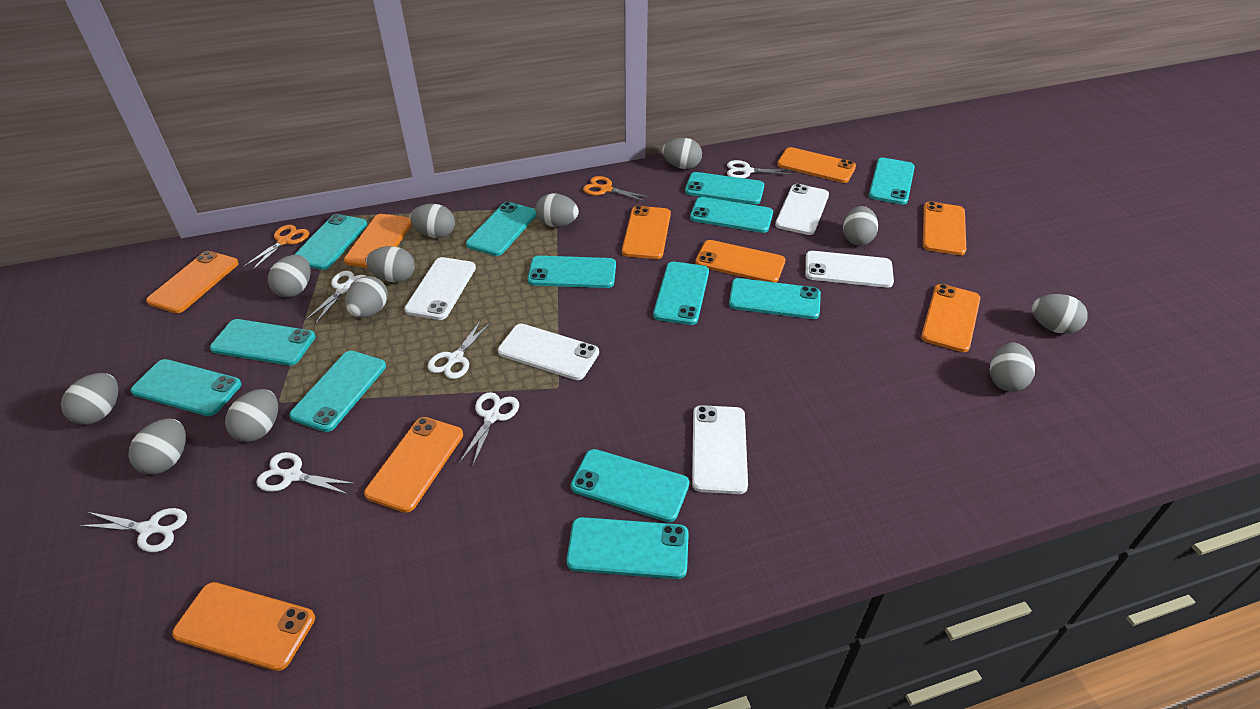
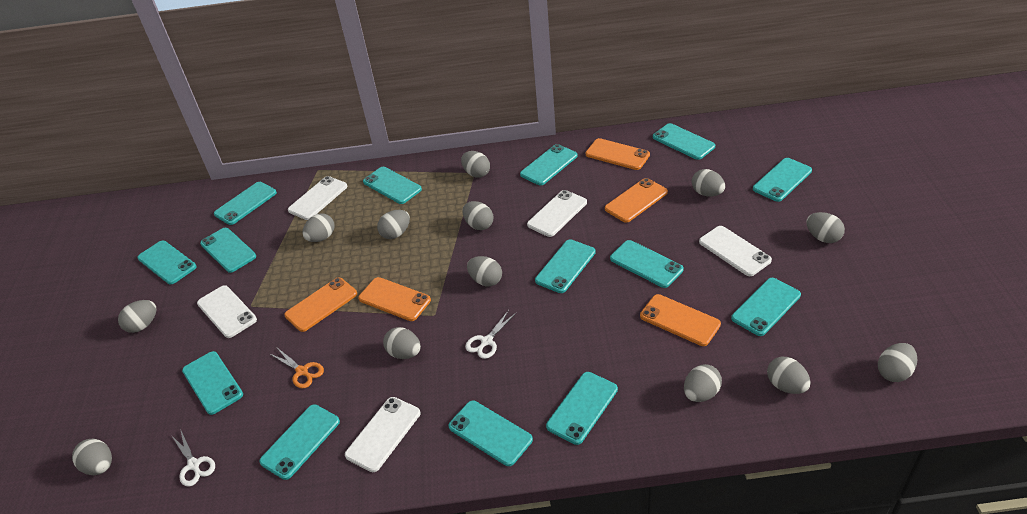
grey egg: 12 -> 13
orange phone: 9 -> 5
orange scissors: 2 -> 1
turquoise phone: 13 -> 14
white scissors: 6 -> 2

